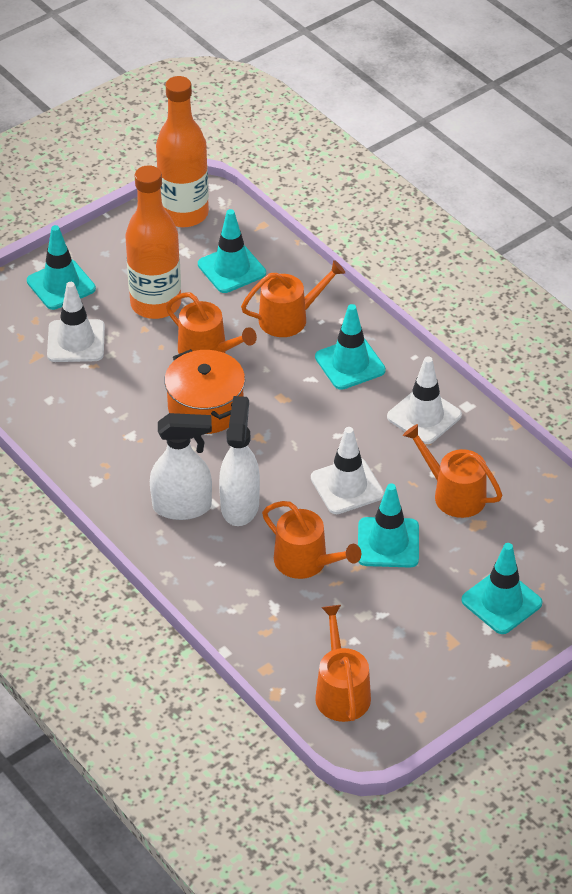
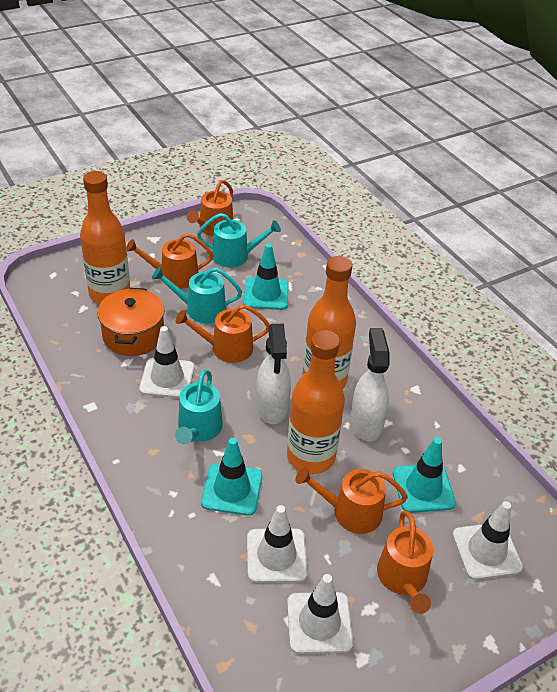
orange bottle: 2 -> 3
turquoise traffic cone: 5 -> 3
turquoise watering can: 0 -> 3
white traffic cone: 3 -> 4

